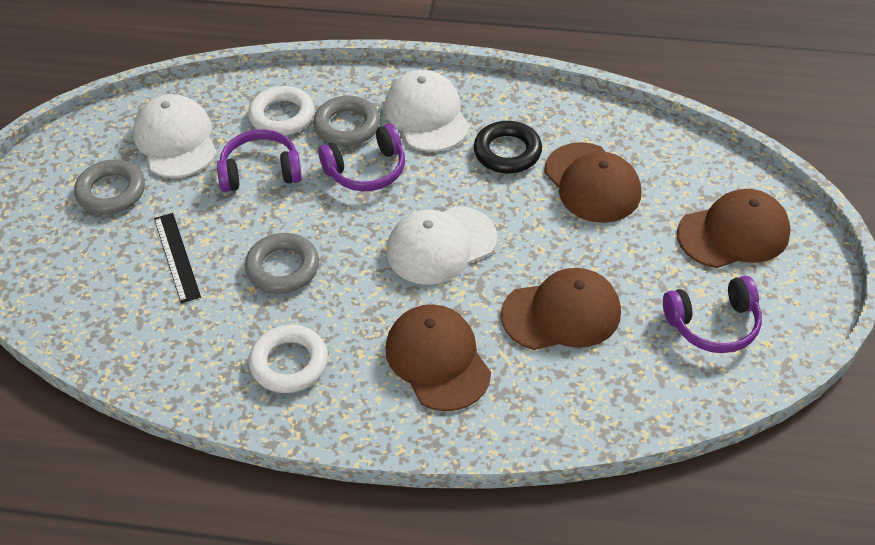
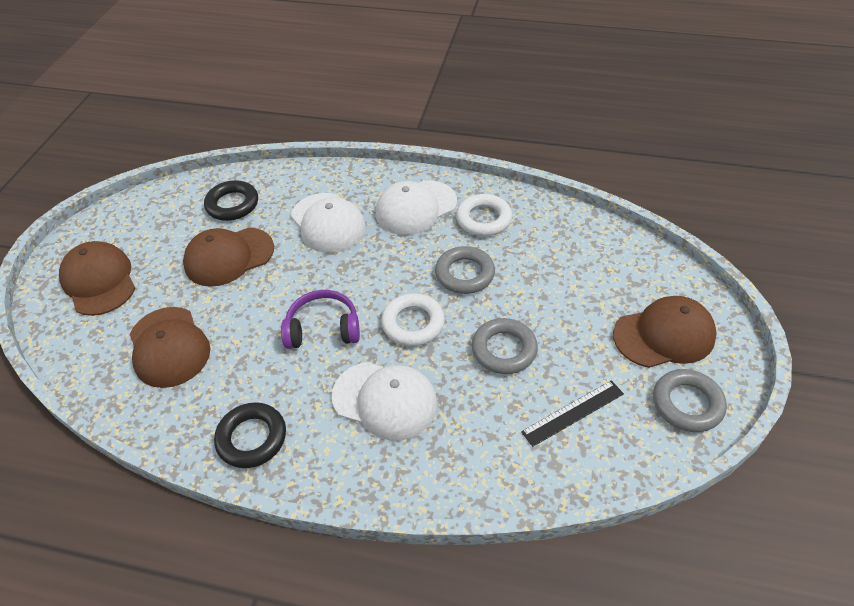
black ring: 1 -> 2
purple headphones: 3 -> 1

